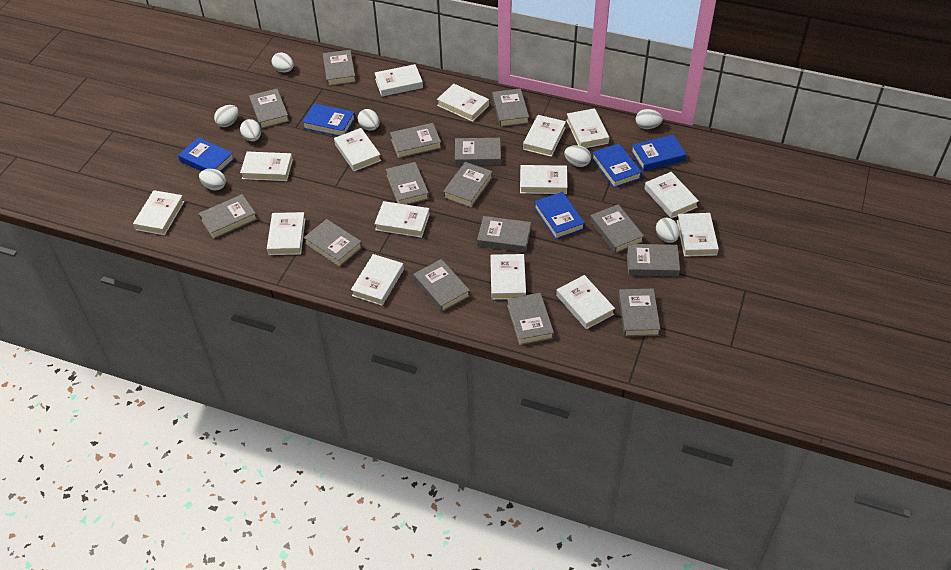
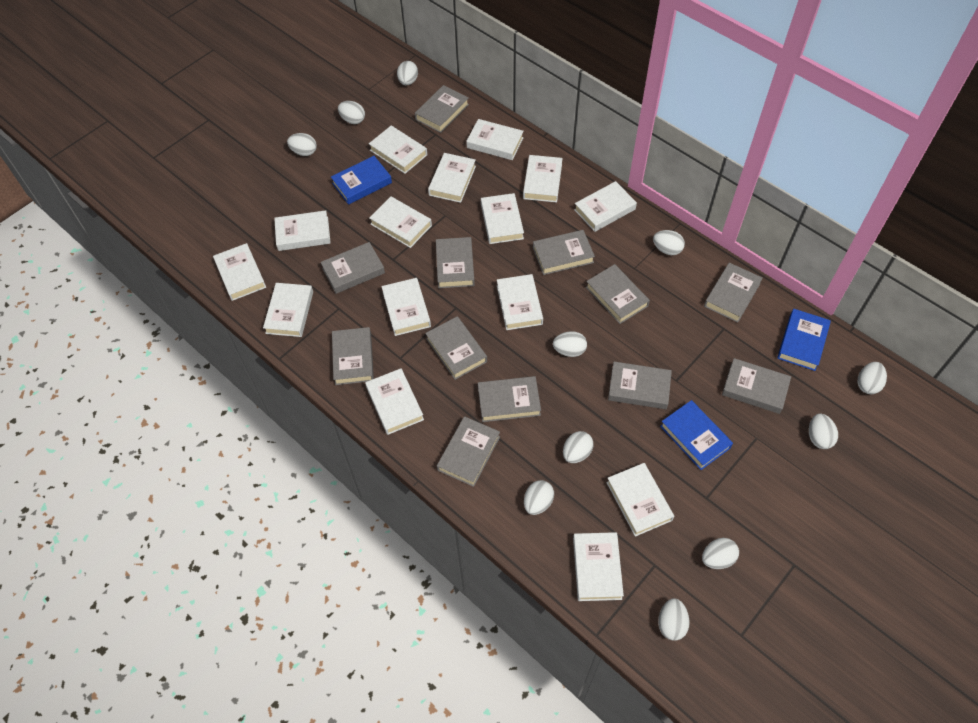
blue book: 5 -> 3
grey book: 15 -> 12
white egg: 8 -> 11

